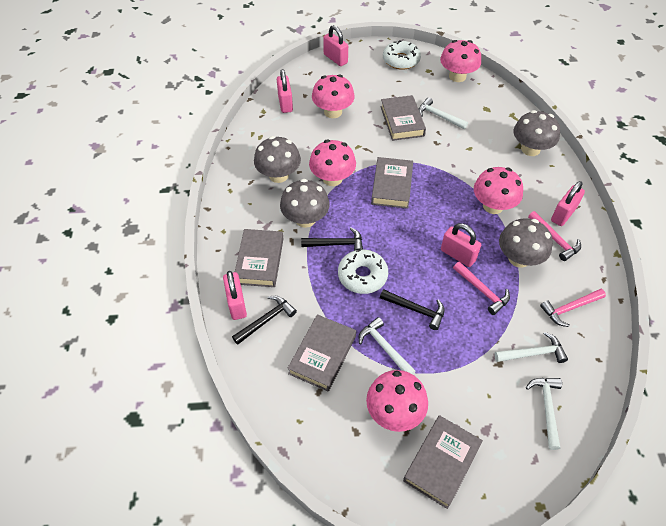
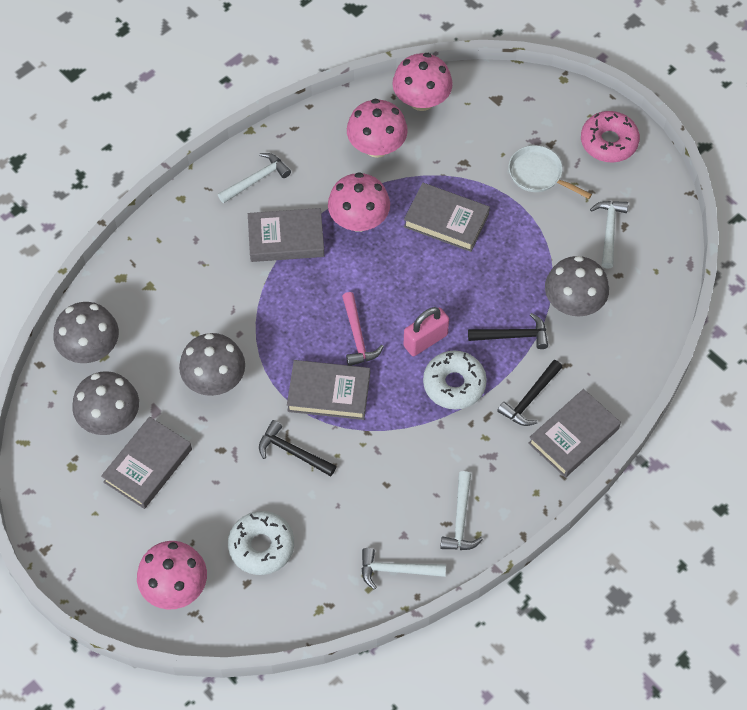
pink donut: 0 -> 1
pink hammer: 3 -> 1
pink mushroom: 5 -> 4
pink padlock: 5 -> 1
white pan: 0 -> 1

